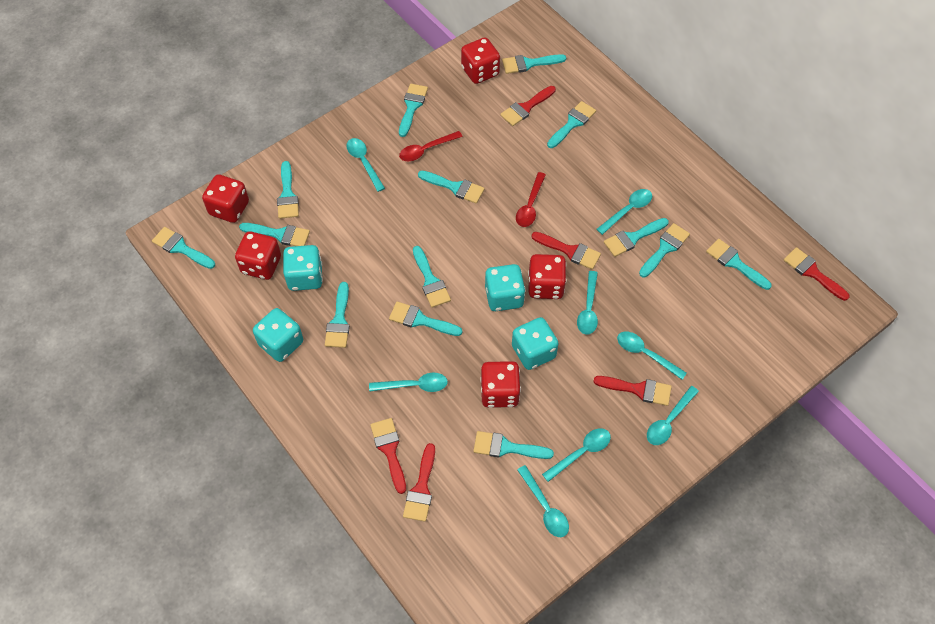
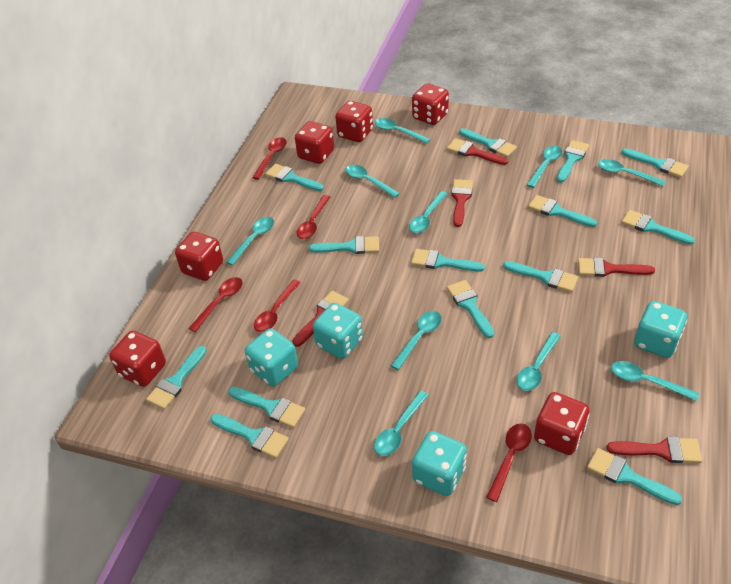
red brush: 6 -> 5
red dice: 5 -> 6
red spoon: 2 -> 5
turquoise spoon: 8 -> 10

